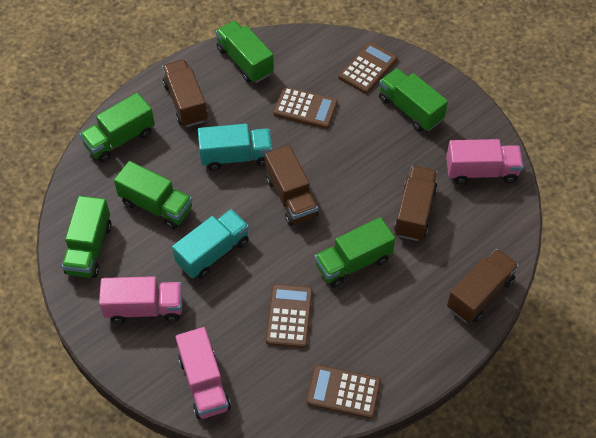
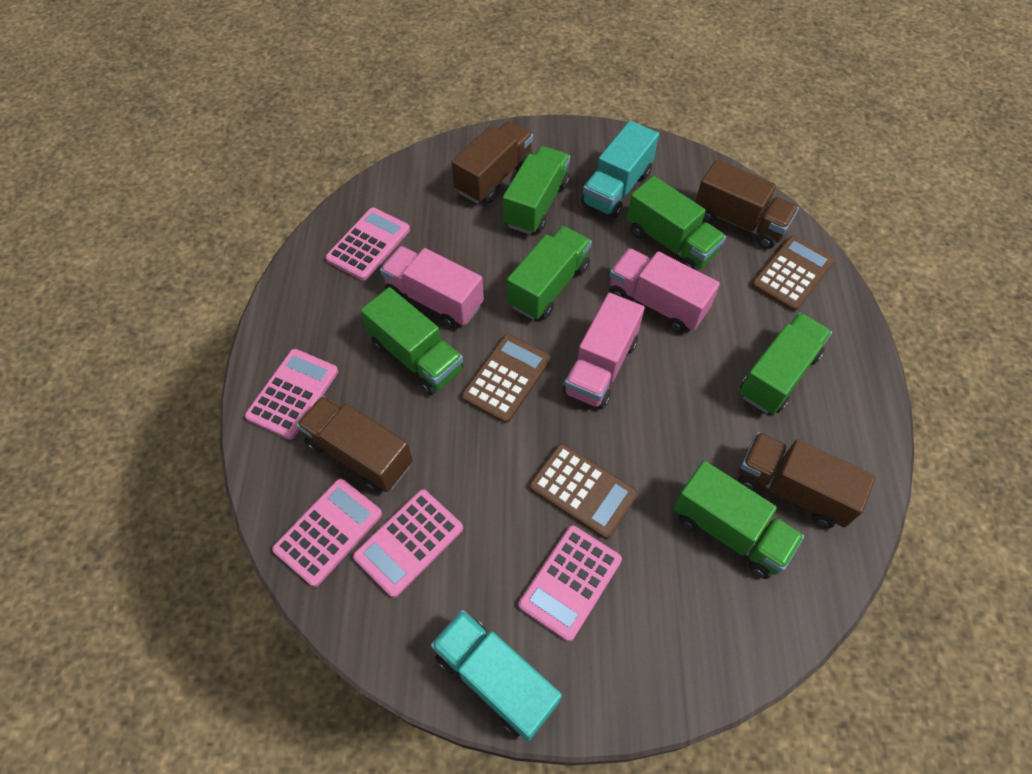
brown calculator: 4 -> 3
pink calculator: 0 -> 5

